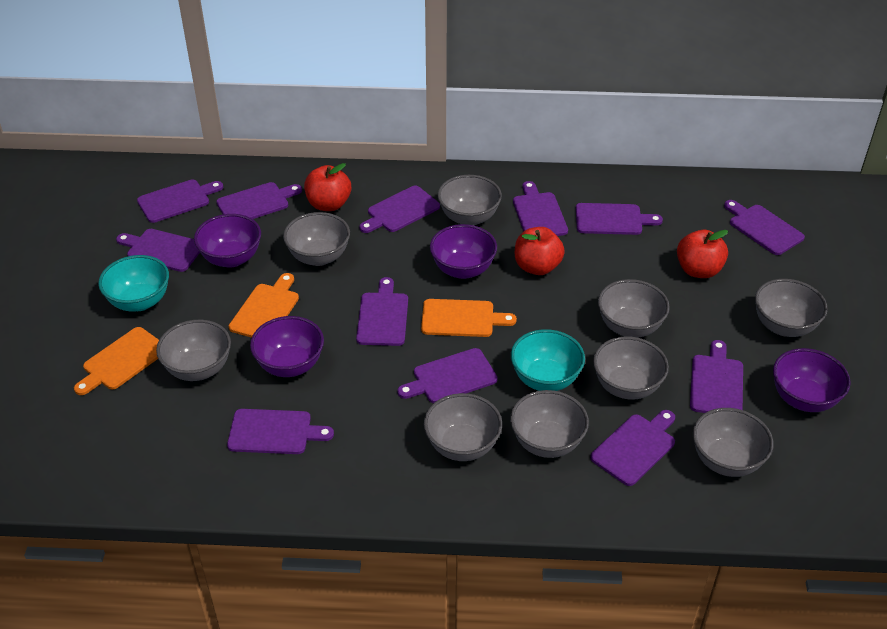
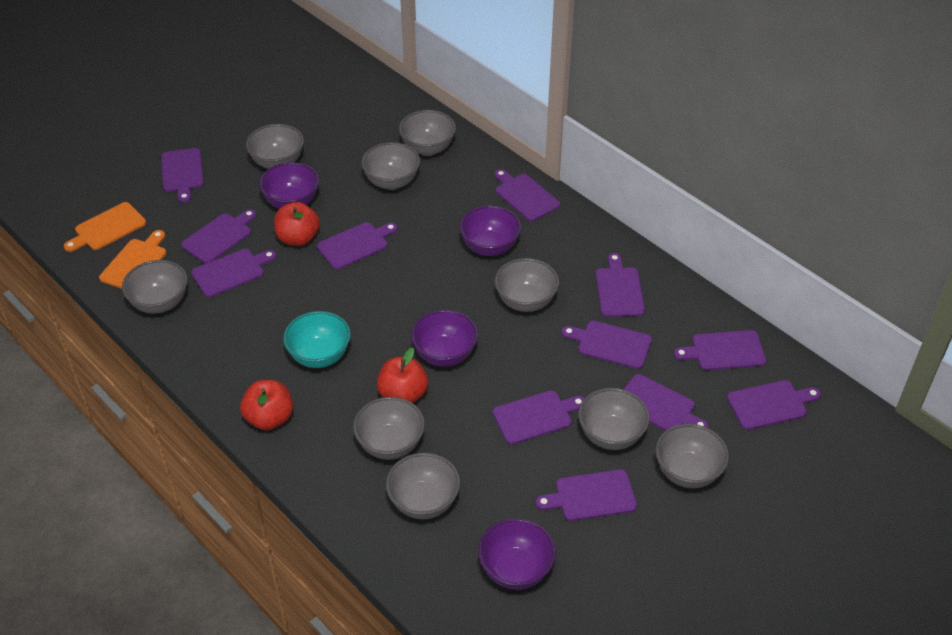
orange cutting board: 3 -> 2
turquoise bowl: 2 -> 1

